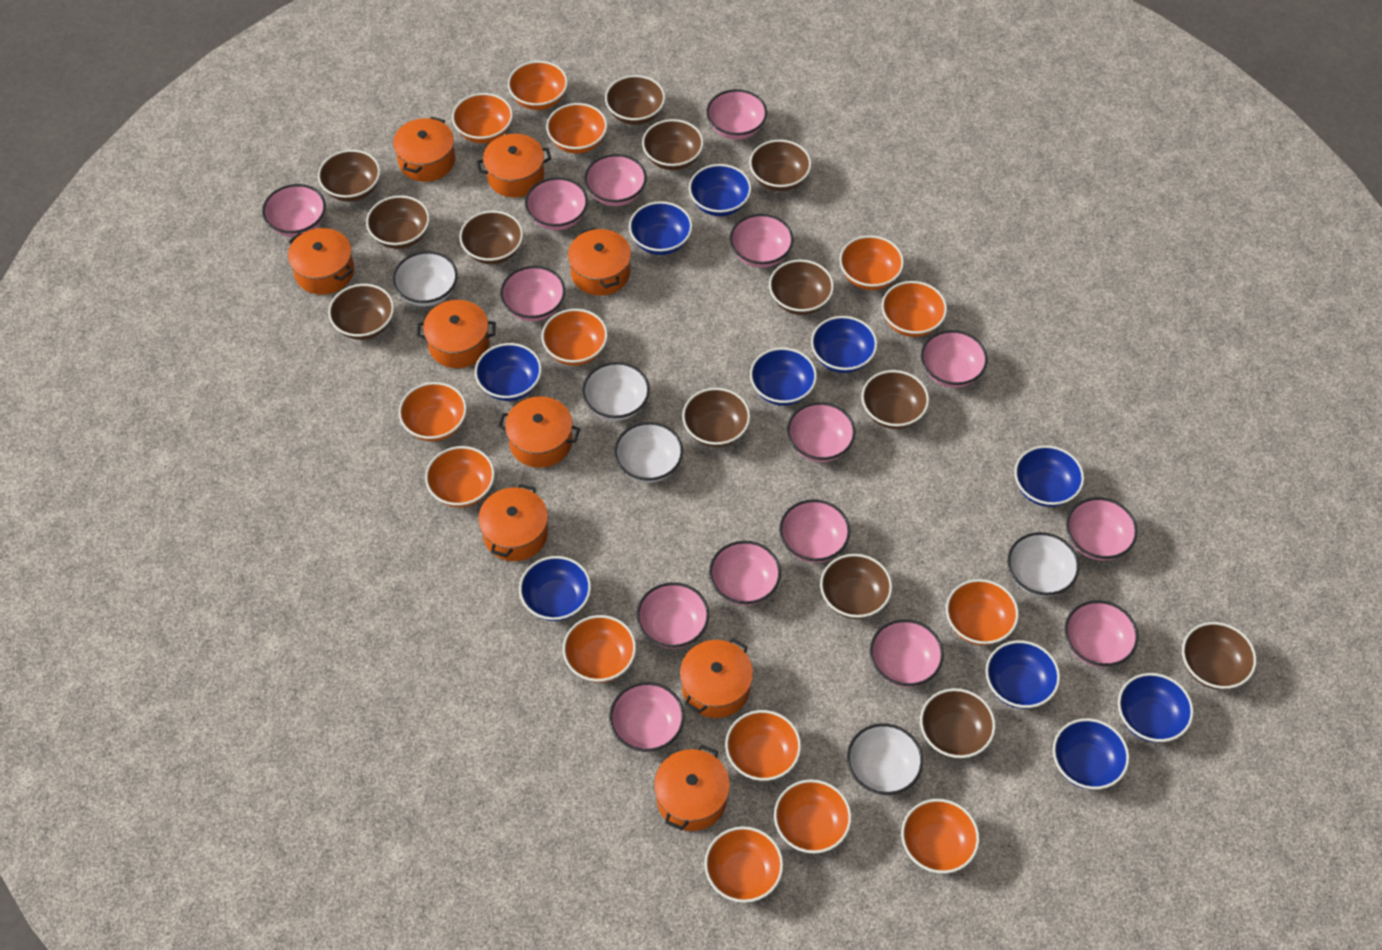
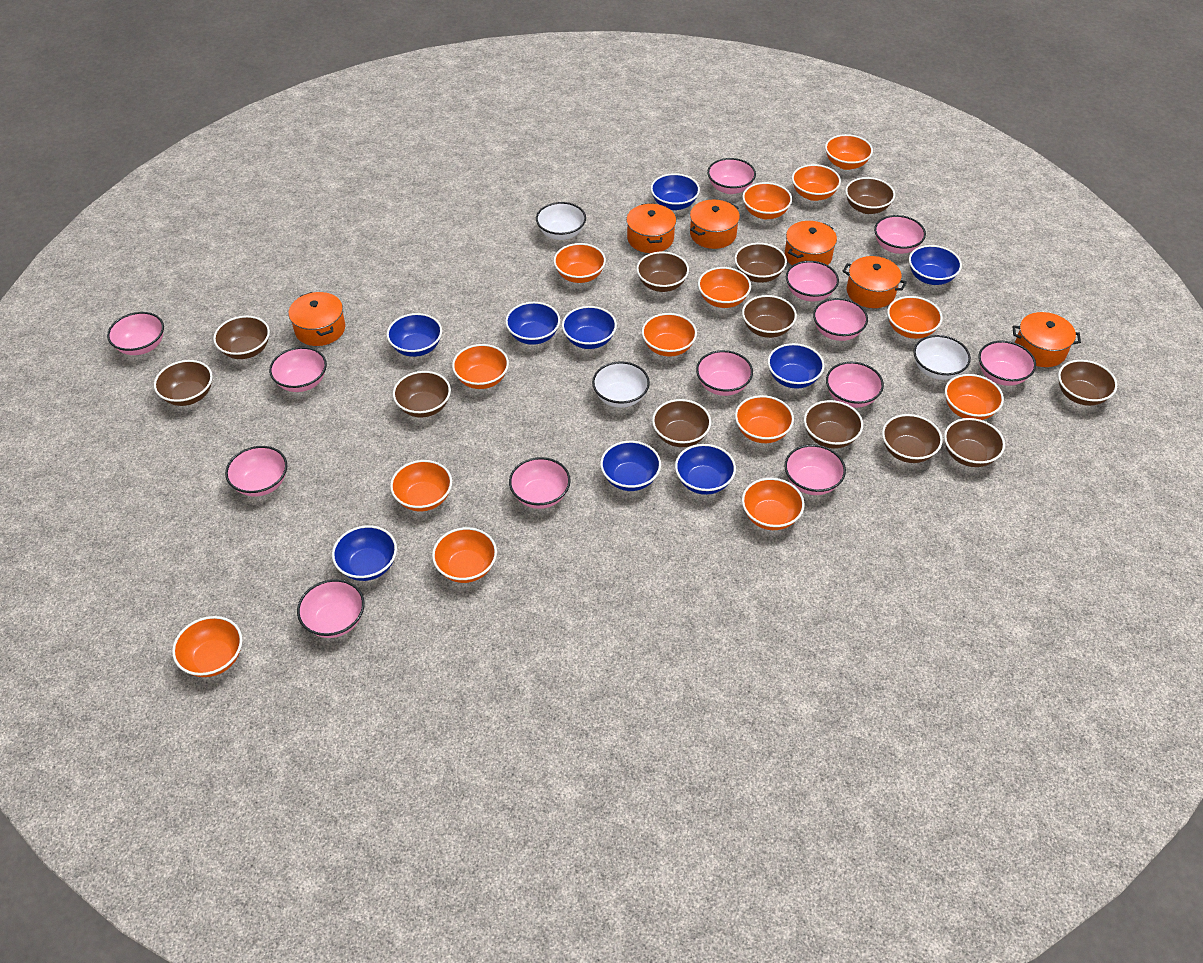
blue bowl: 10 -> 9
brown bowl: 13 -> 12
orange pot: 9 -> 6
pink bowl: 15 -> 13
white bowl: 5 -> 3

